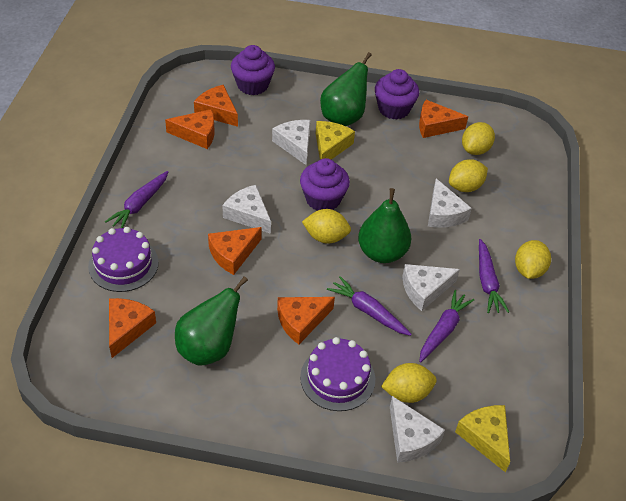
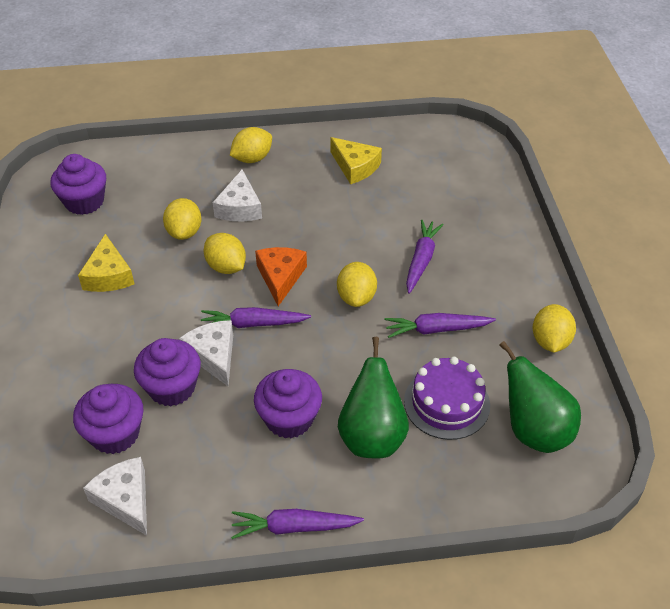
green pear: 3 -> 2
orange cheese: 6 -> 1
purple cake: 2 -> 1
purple cupcake: 3 -> 4
white cheese: 5 -> 3

